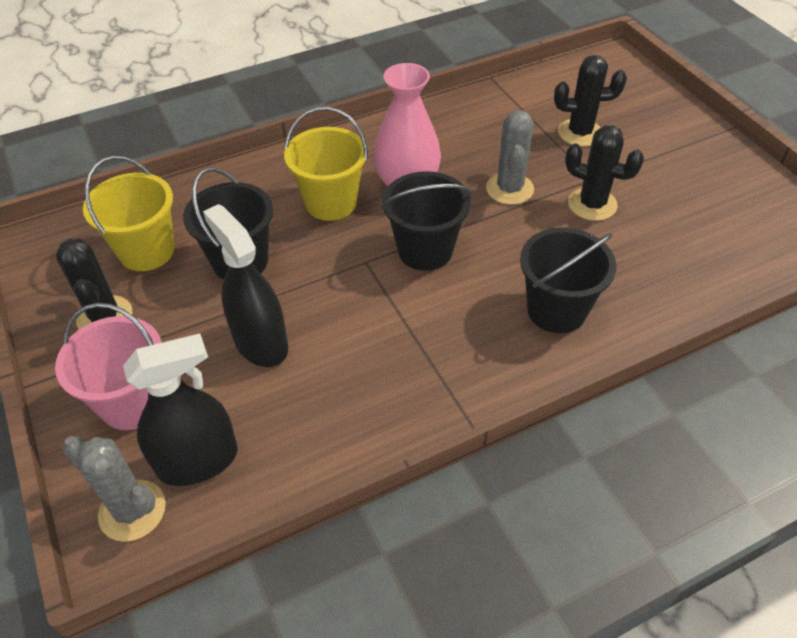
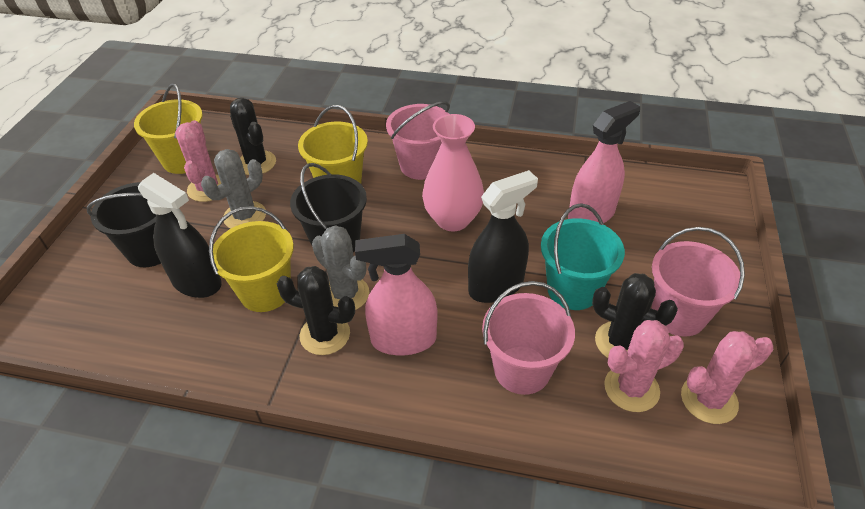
black bucket: 3 -> 2
pink bucket: 1 -> 3
pink cactus: 0 -> 3
pink spray bottle: 0 -> 2
turquoise bucket: 0 -> 1
yellow bucket: 2 -> 3

